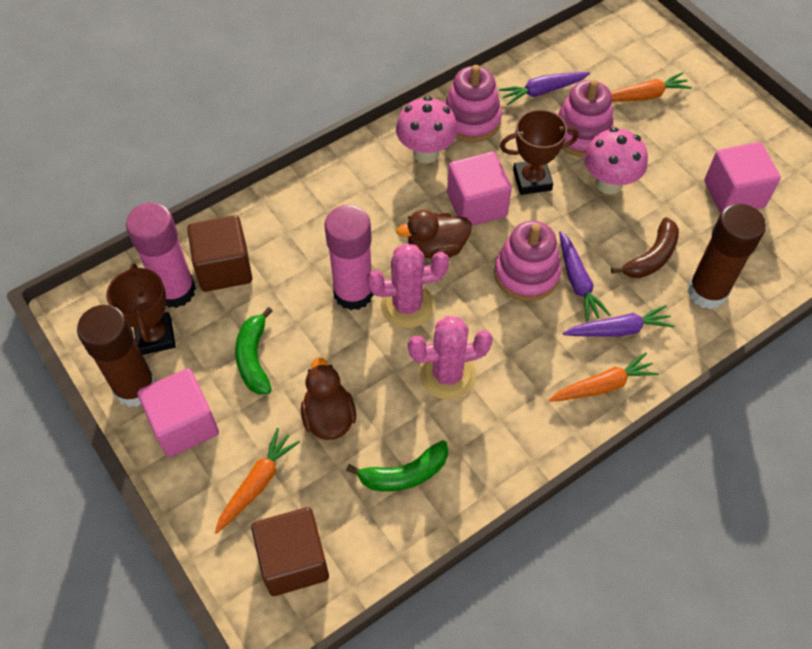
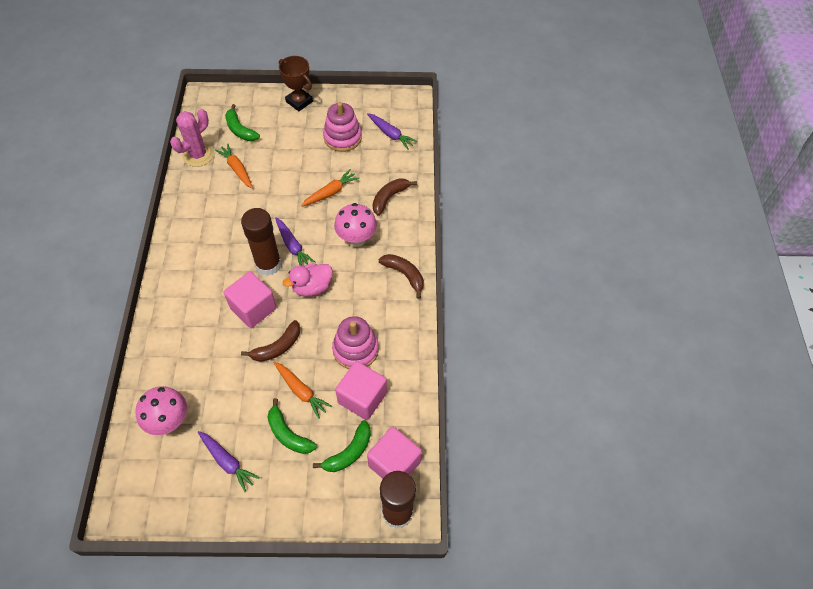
brown banana: 1 -> 3
brown cube: 2 -> 0
brown duck: 2 -> 0
brown trophy: 2 -> 1
green banana: 2 -> 3
pink cactus: 2 -> 1
pink duck: 0 -> 1
pink glue stick: 2 -> 0
pink stacking toy: 3 -> 2

